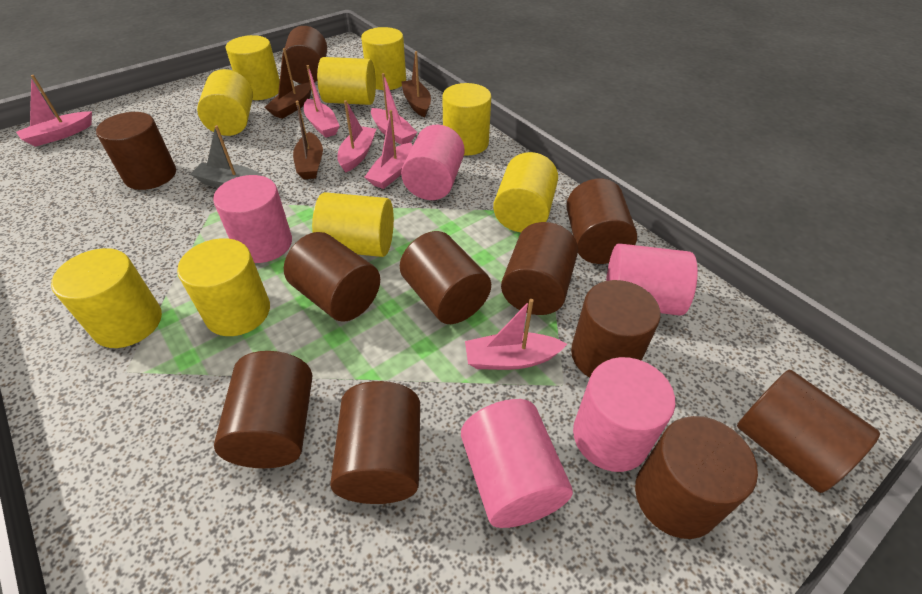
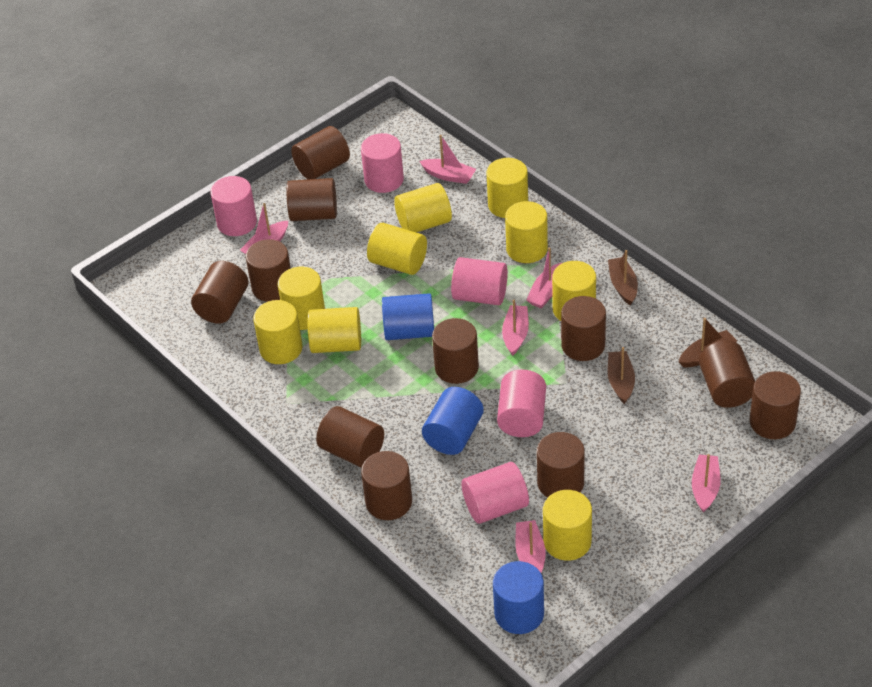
blue cylinder: 0 -> 3
grey boat: 1 -> 0

